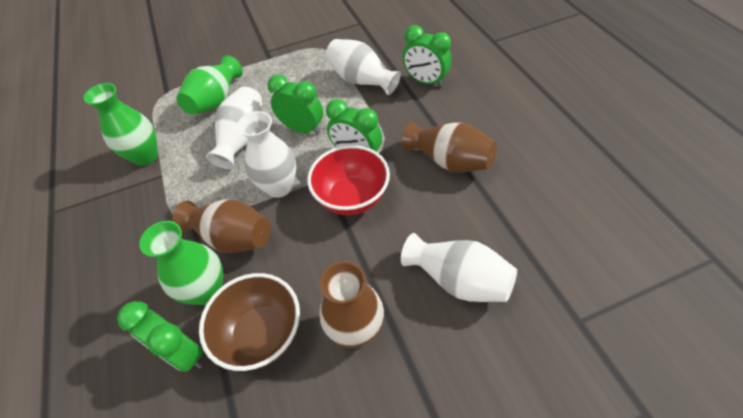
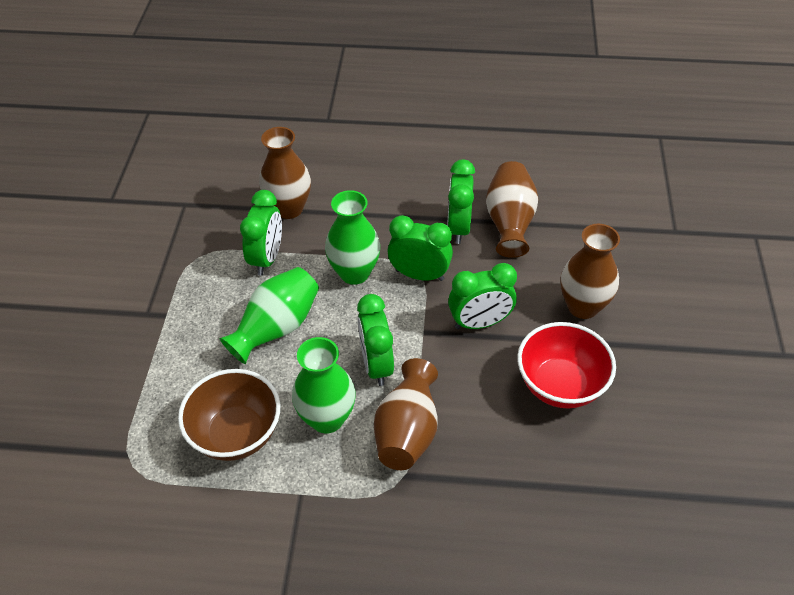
brown vase: 3 -> 4
green clock: 4 -> 5
white vase: 4 -> 0

